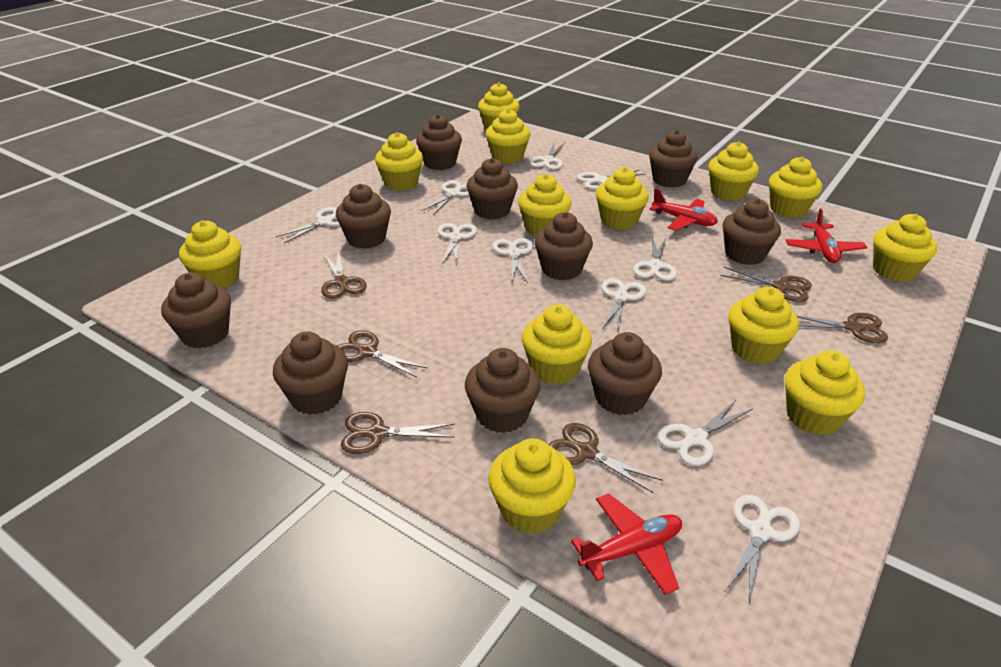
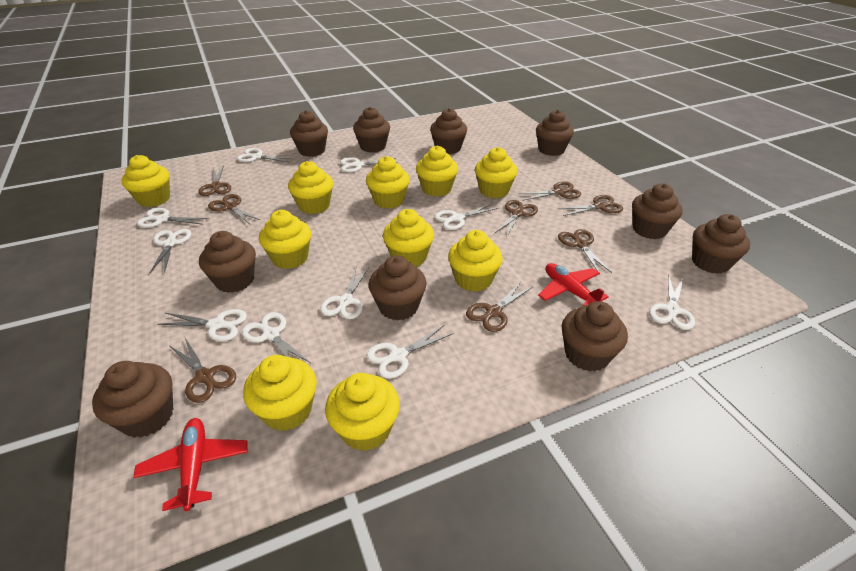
brown scissors: 6 -> 8
red plane: 3 -> 2
yellow cupcake: 13 -> 10

